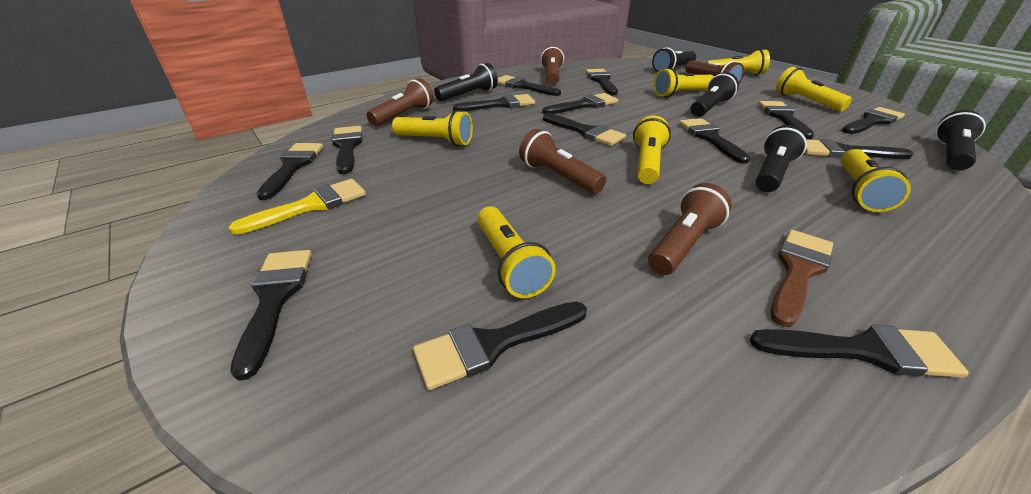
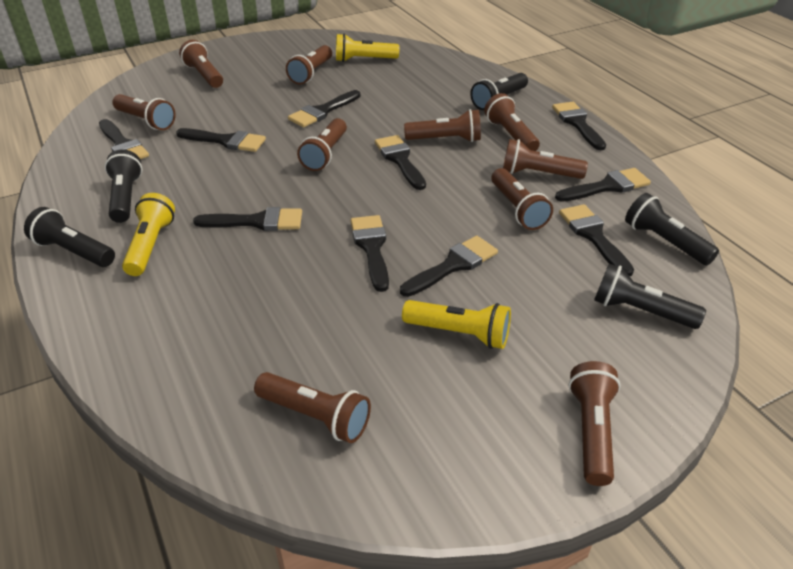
black brush: 14 -> 10
brown brush: 1 -> 0
brown flashlight: 5 -> 10
yellow brush: 1 -> 0
yellow flashlight: 7 -> 3

